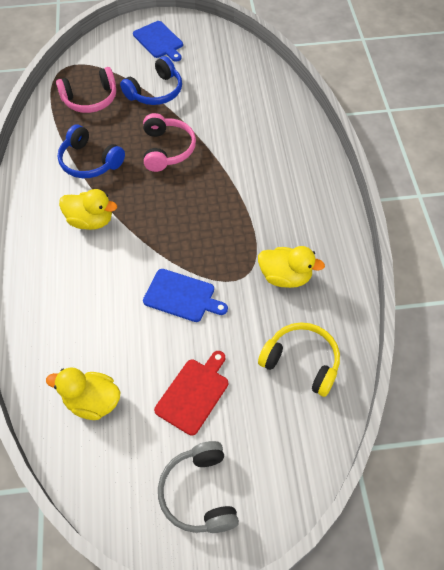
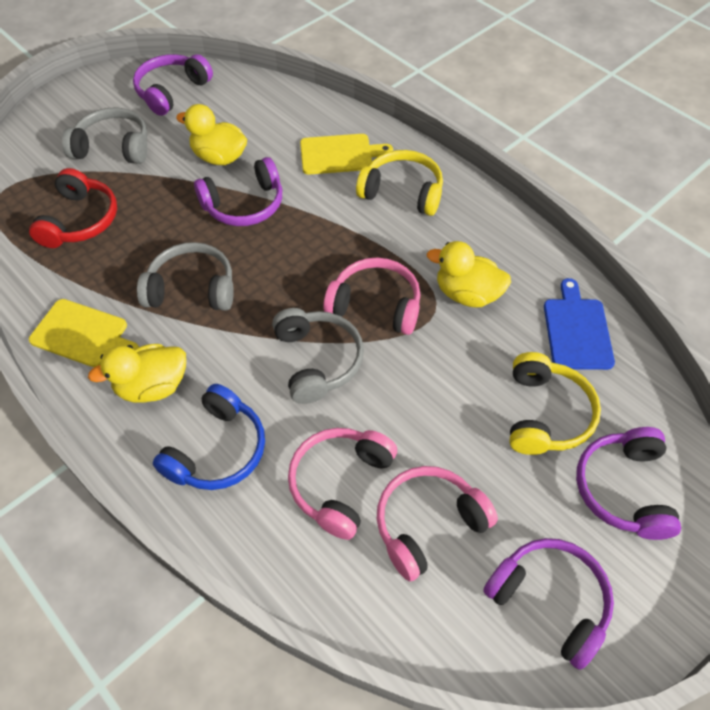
blue cutting board: 2 -> 1
blue headphones: 2 -> 1
grey headphones: 1 -> 3
pink headphones: 2 -> 3
purple headphones: 0 -> 4
red cutting board: 1 -> 0
red headphones: 0 -> 1
yellow cutting board: 0 -> 2
yellow headphones: 1 -> 2

